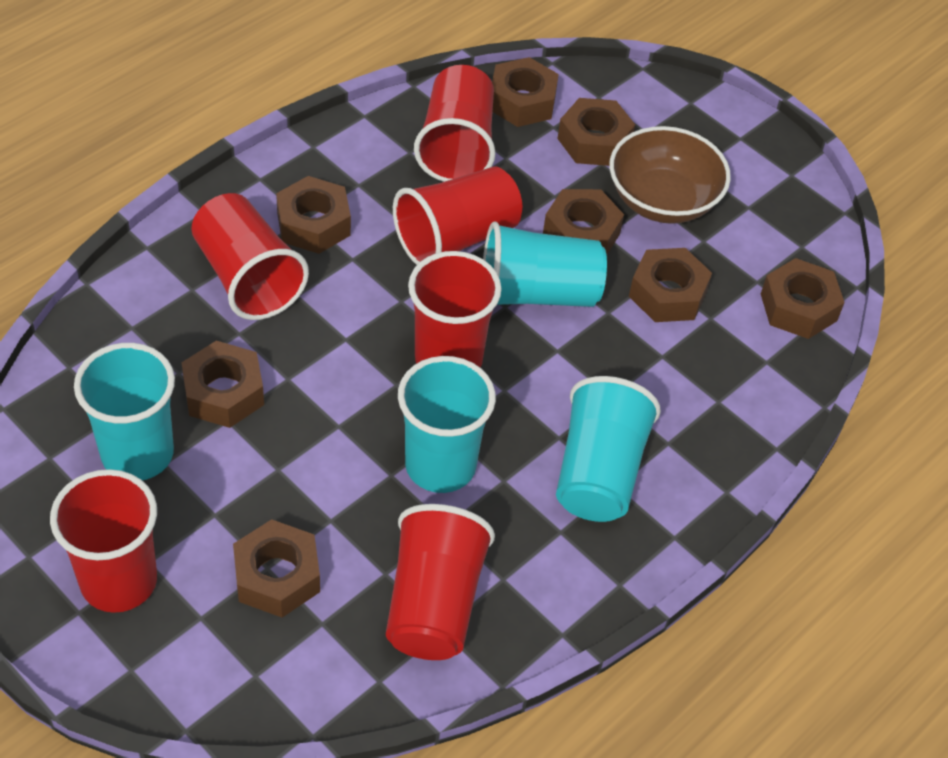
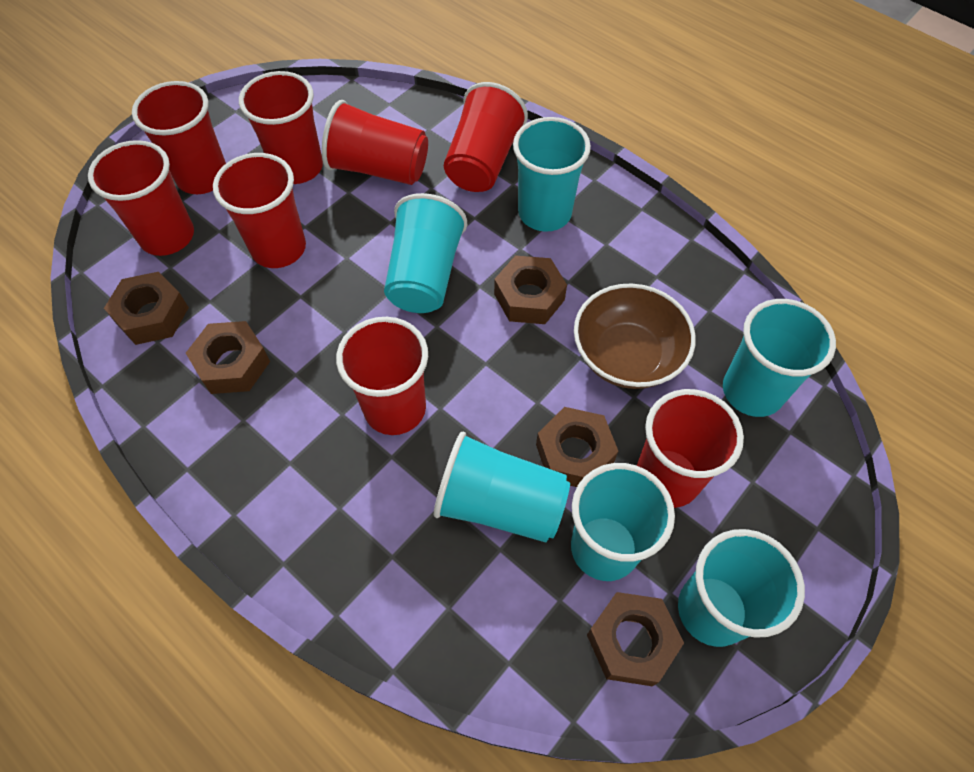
brown nut: 8 -> 5
red cup: 6 -> 8
turquoise cup: 4 -> 6

